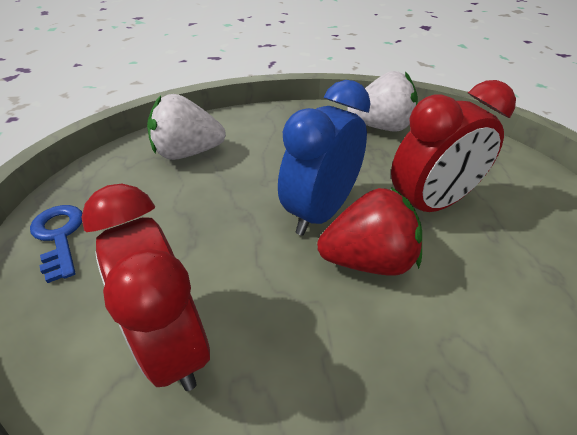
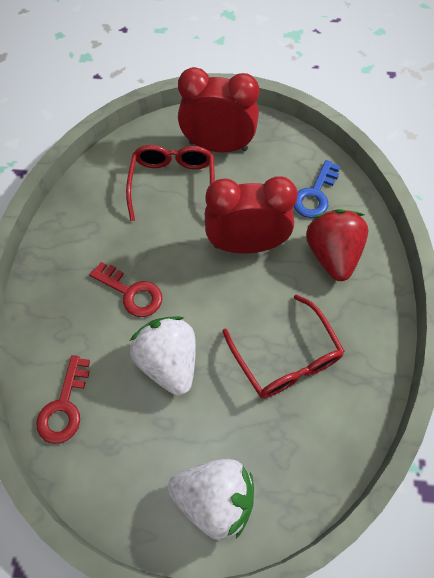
blue clock: 1 -> 0
red glasses: 0 -> 2
red key: 0 -> 2

